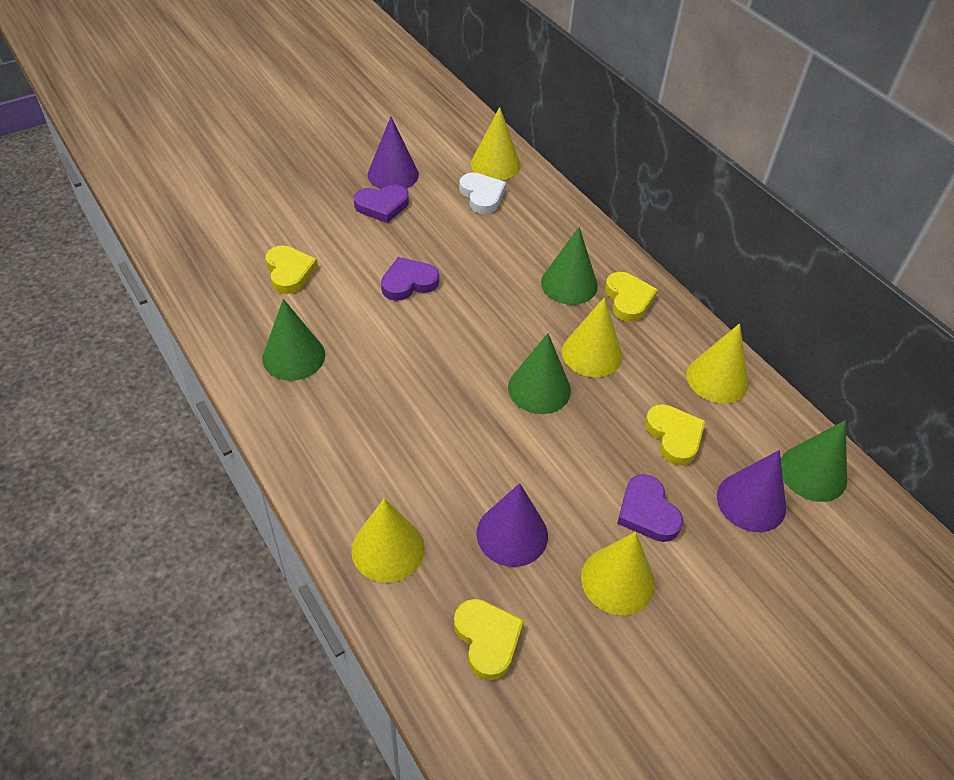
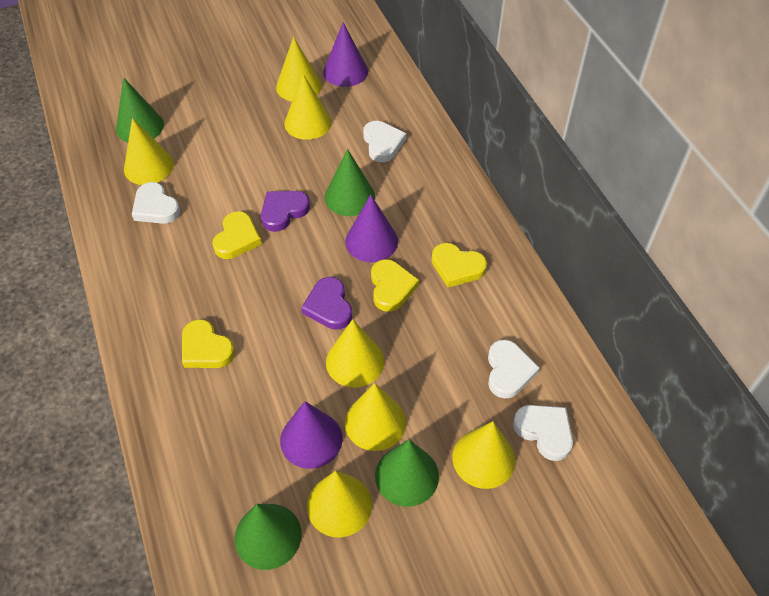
purple heart: 3 -> 2
white heart: 1 -> 4
yellow cone: 5 -> 7

